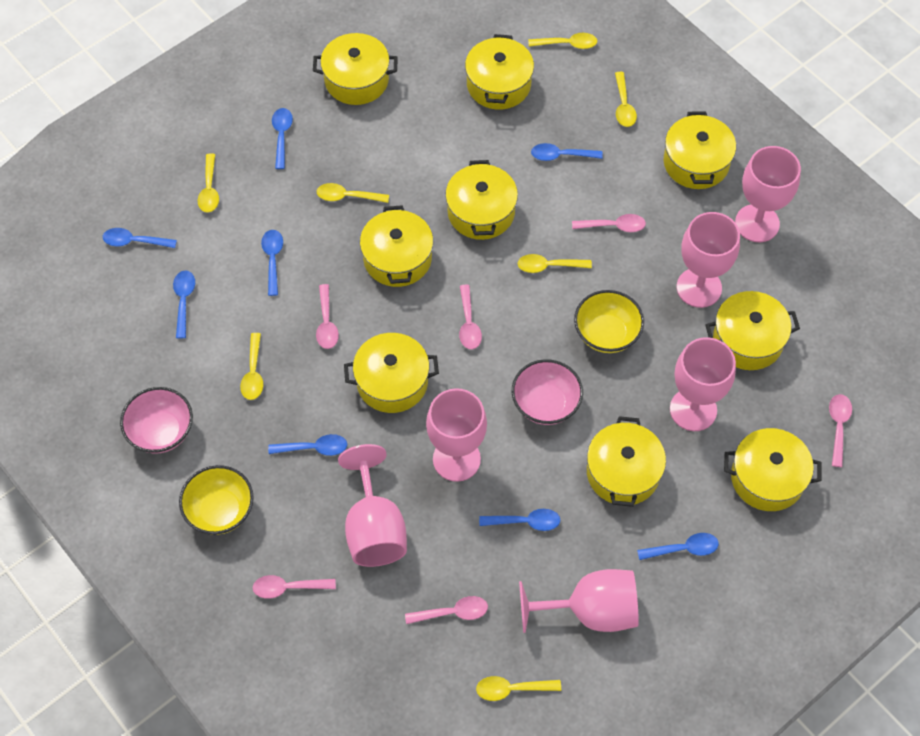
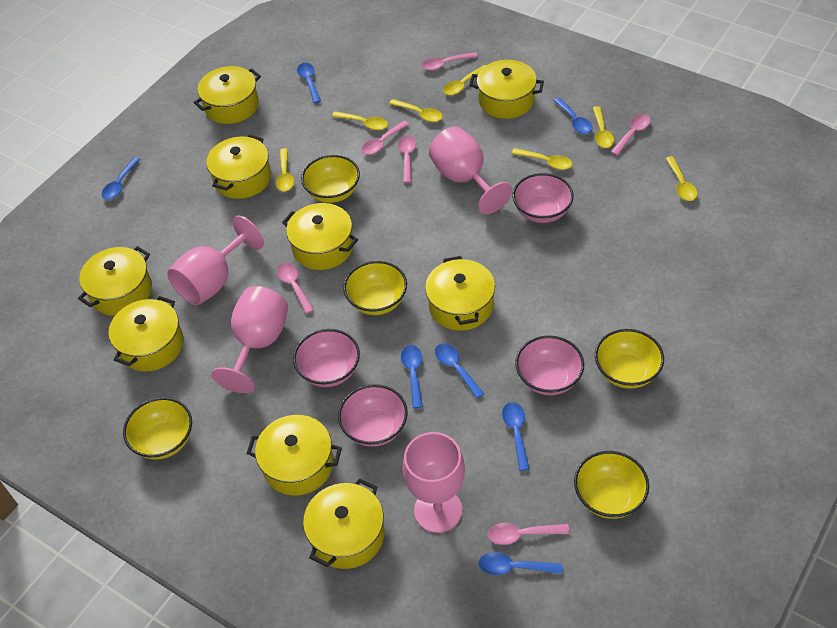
blue spoon: 8 -> 7
pink bowl: 2 -> 4
pink goblet: 6 -> 4
yellow bowl: 2 -> 5

